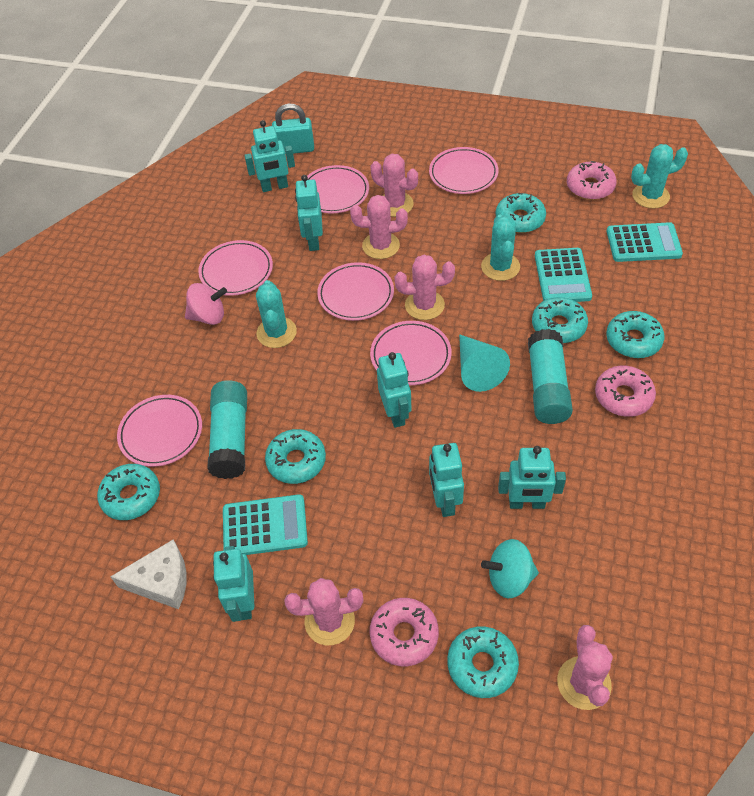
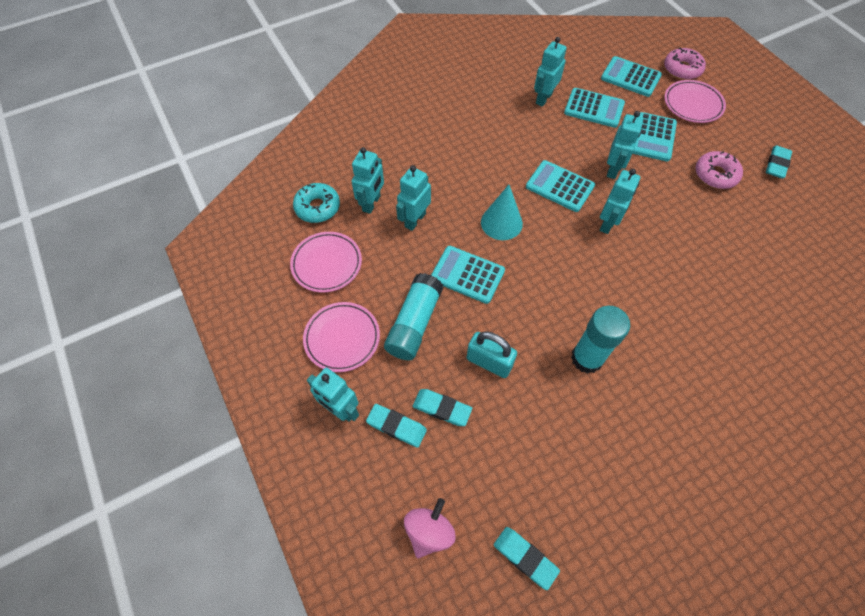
pink cactus: 5 -> 0
pink donut: 3 -> 2
pink plate: 6 -> 3
turquoise cactus: 3 -> 0
turquoise calculator: 3 -> 5
turquoise donut: 6 -> 1
turquoise eraser: 0 -> 4
turquoise spinning top: 1 -> 0
white cheese: 1 -> 0

